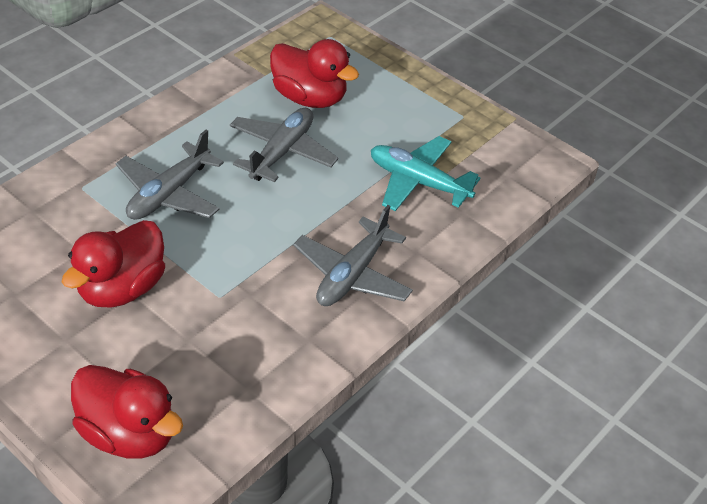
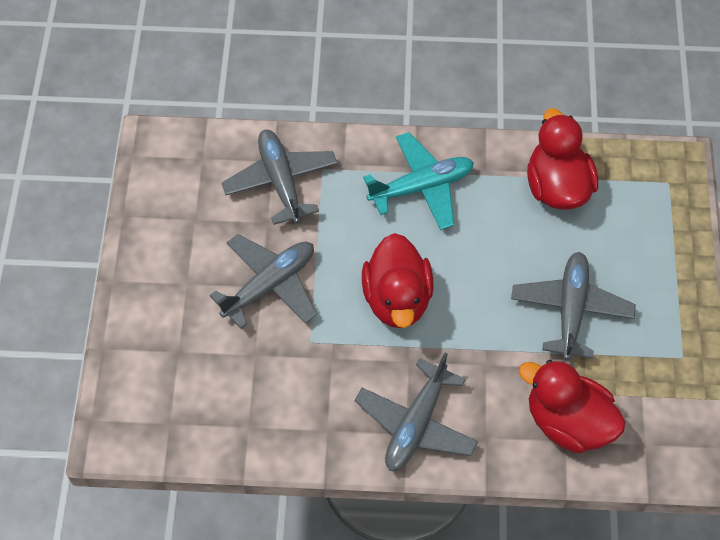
grey plane: 3 -> 4

